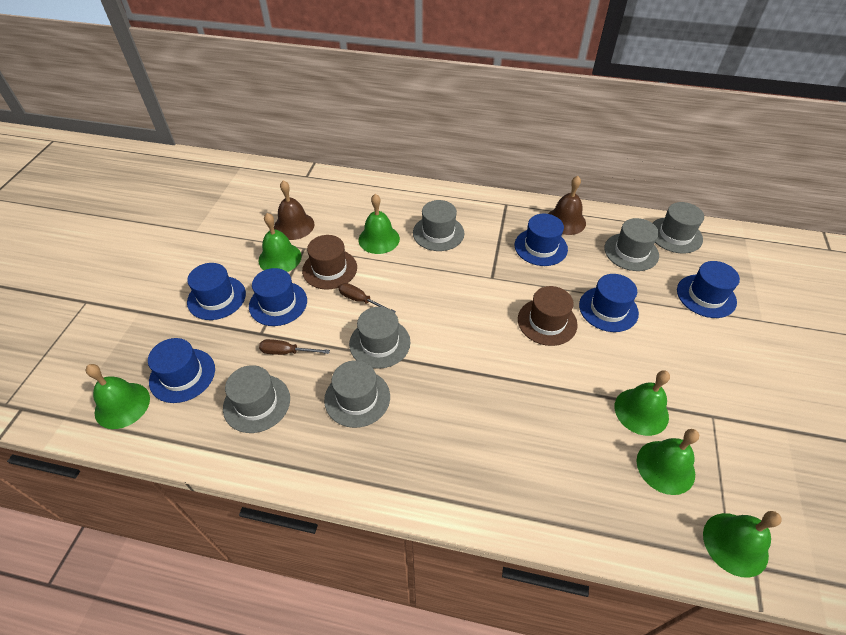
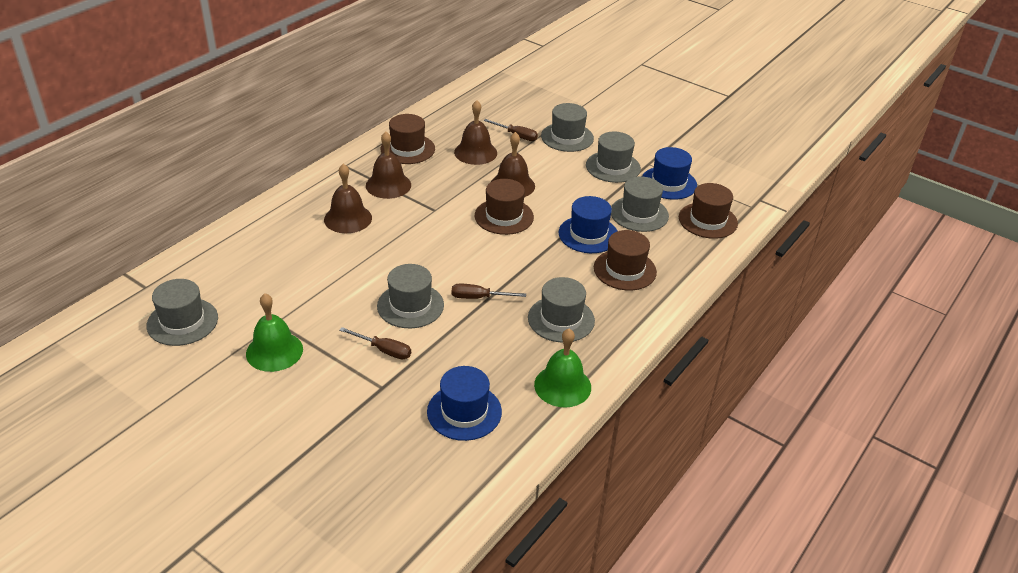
blue hat: 6 -> 3
brown bell: 2 -> 4
brown hat: 2 -> 4
brown screwdriver: 2 -> 3
green bell: 6 -> 2

